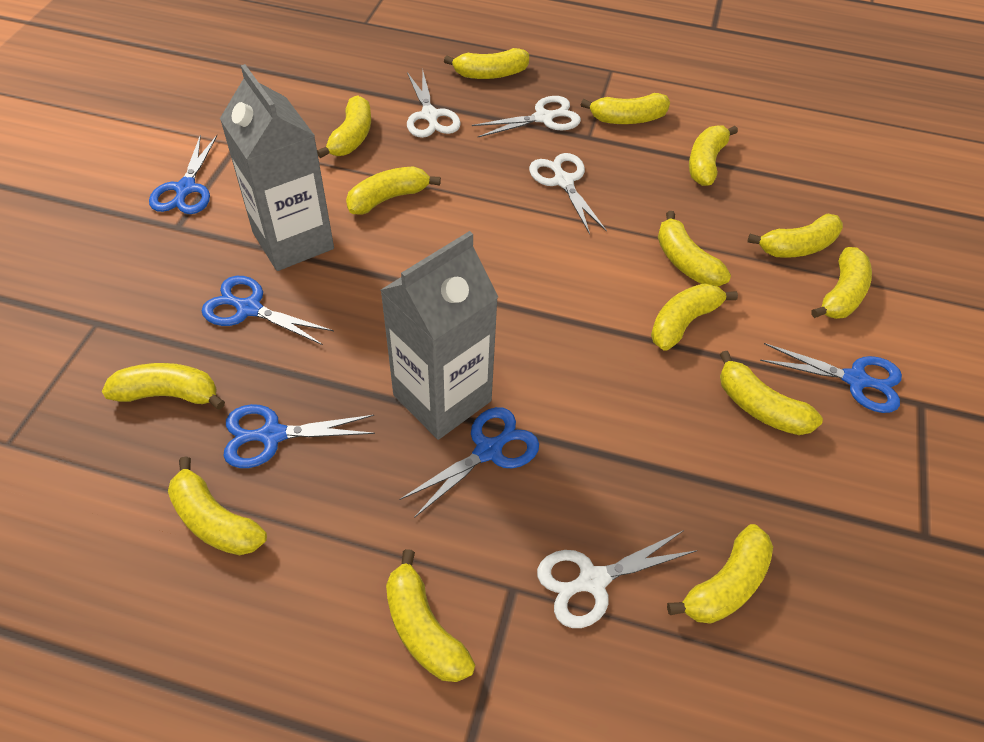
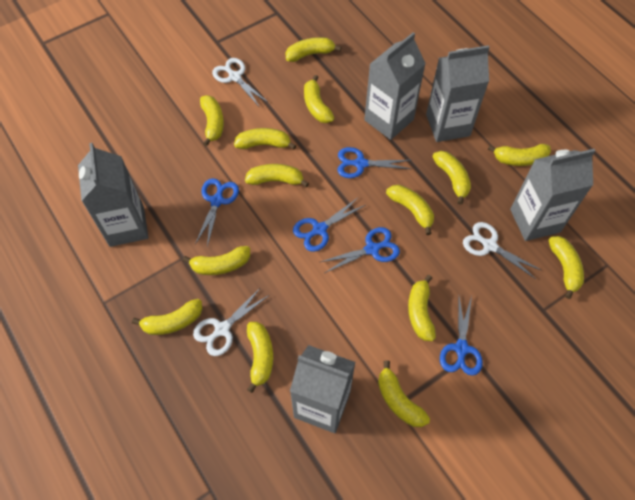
grey carton: 2 -> 5
white scissors: 4 -> 3

